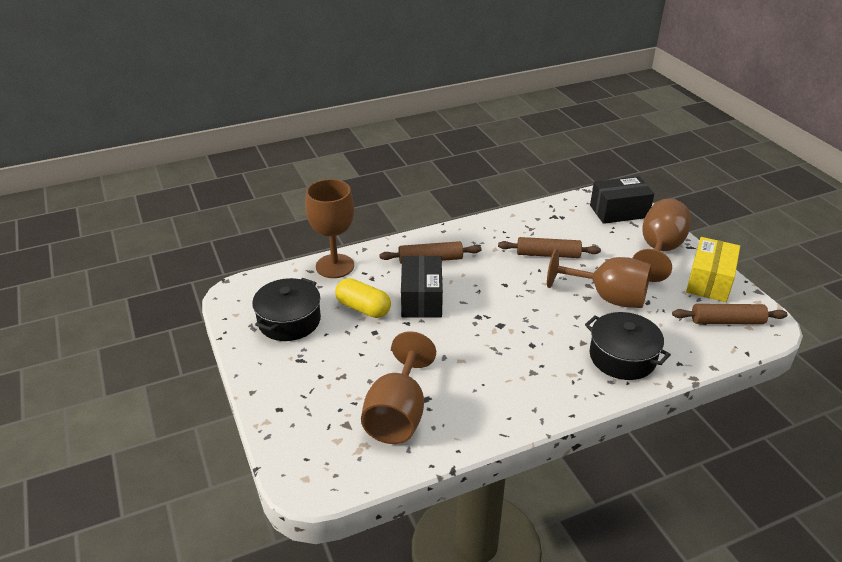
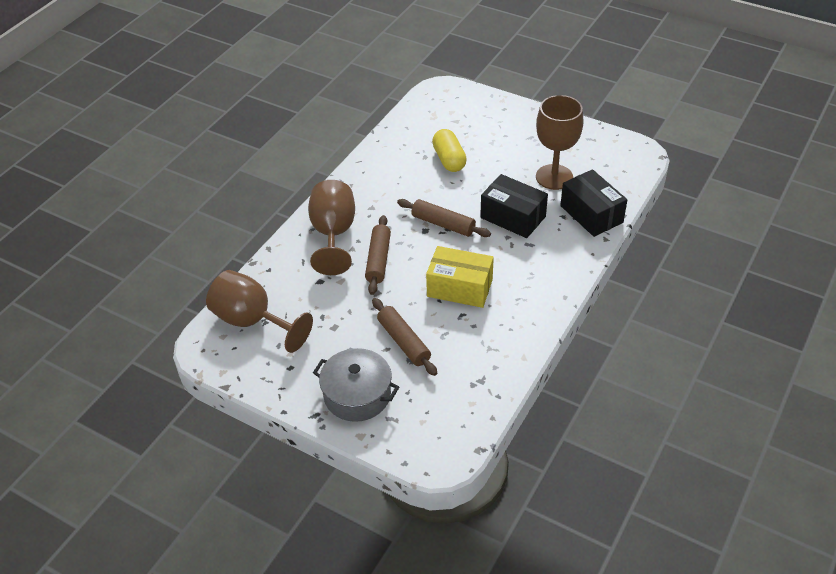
black pot: 2 -> 0
brown goblet: 4 -> 3
grey pot: 0 -> 1

